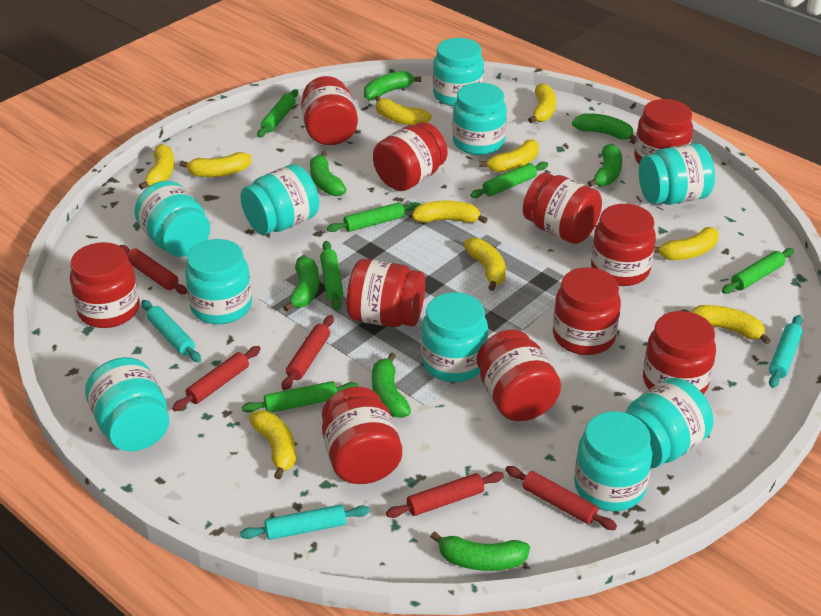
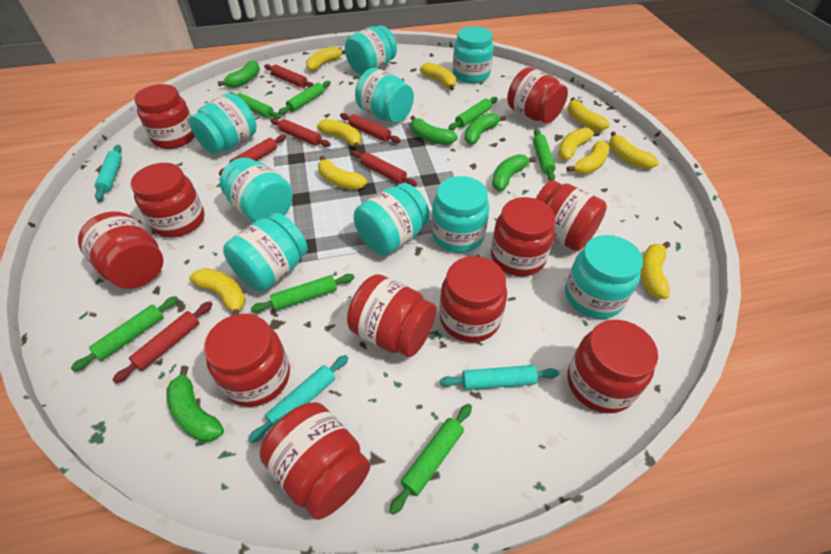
green banana: 7 -> 5
green rolling pin: 6 -> 7
red rolling pin: 5 -> 6
turquoise jar: 10 -> 9

